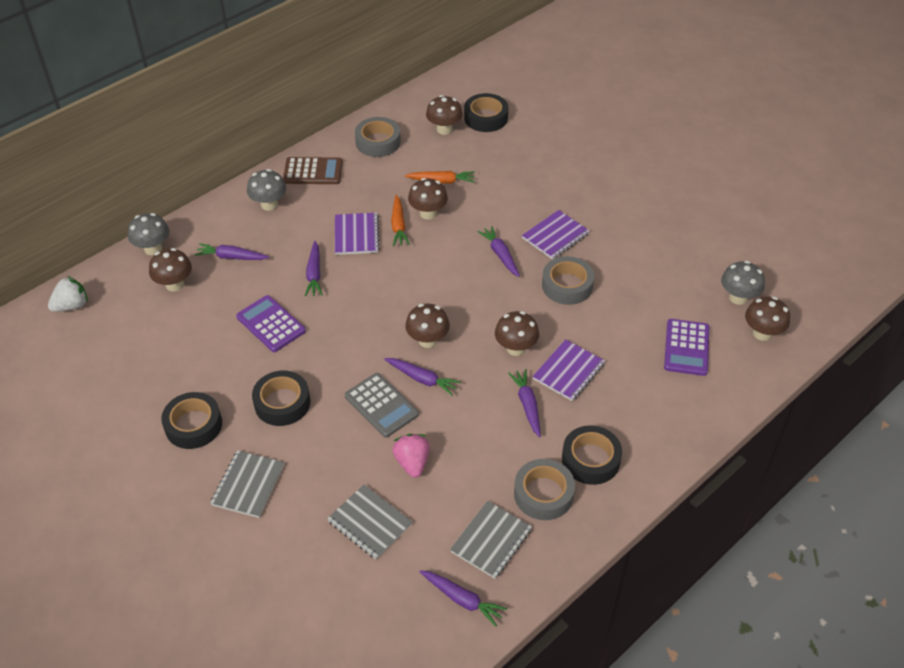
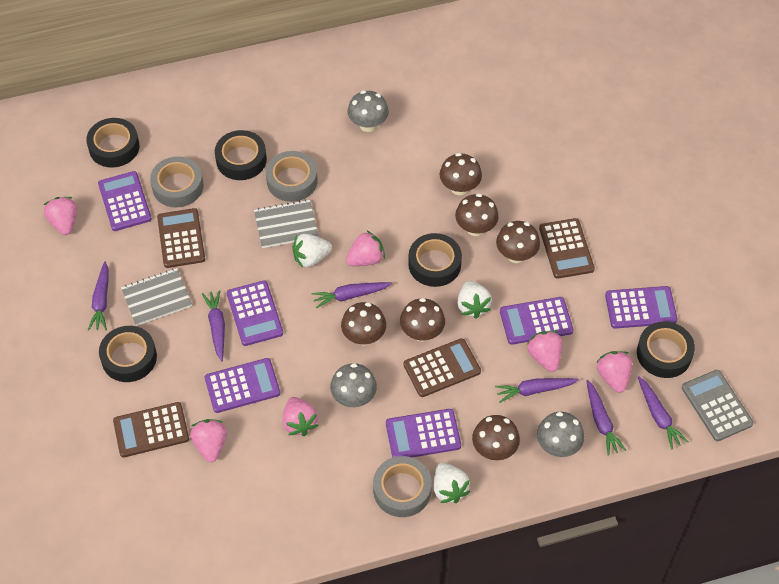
black tape: 4 -> 5
brown calculator: 1 -> 4
grey notebook: 3 -> 2
orange carrot: 2 -> 0
pink strawberry: 1 -> 6
purple calculator: 2 -> 6
purple notebook: 3 -> 0
white strawberry: 1 -> 3

